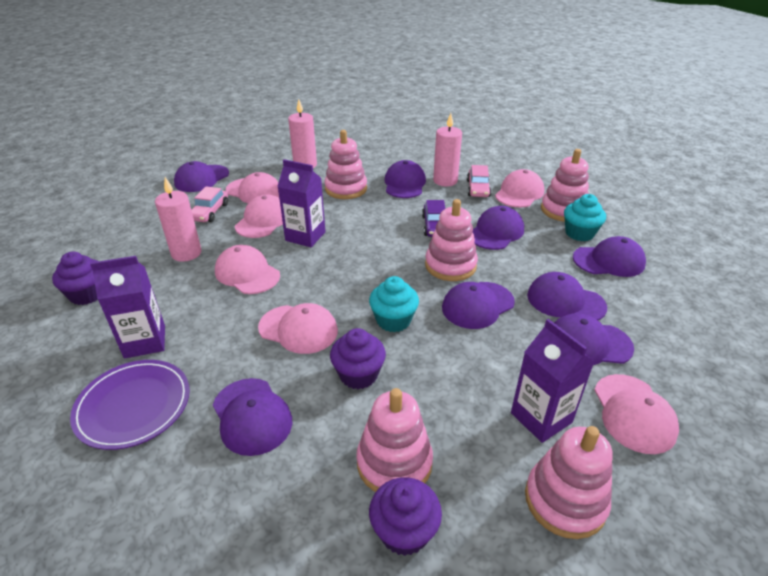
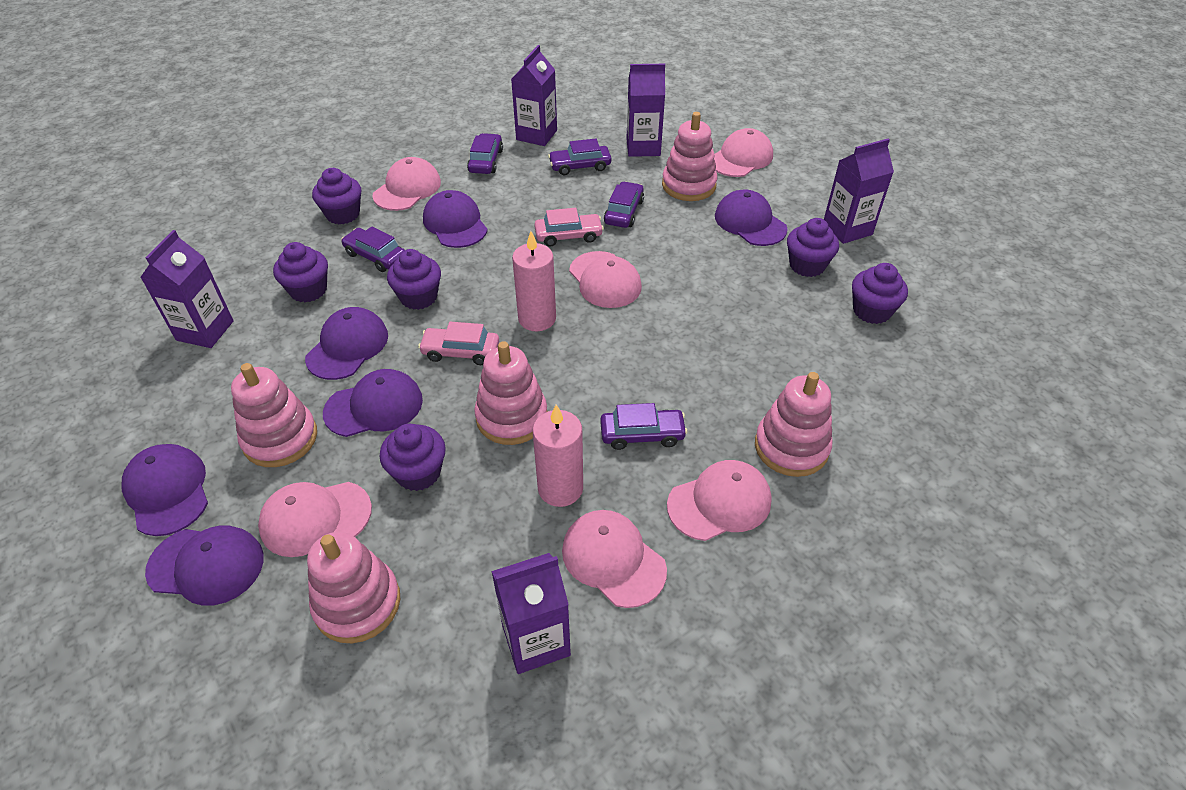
pink candle: 3 -> 2
purple cap: 8 -> 6
purple car: 1 -> 5
purple carton: 3 -> 5
purple cupcake: 3 -> 6
purple plate: 1 -> 0
turquoise cupcake: 2 -> 0

